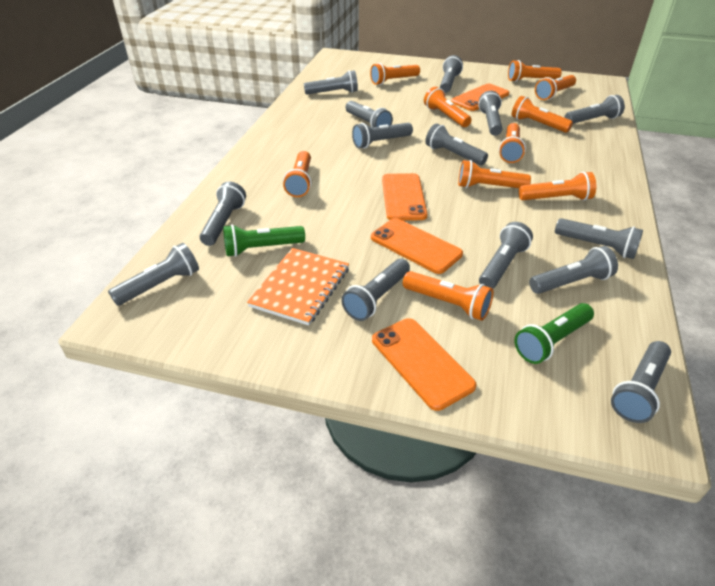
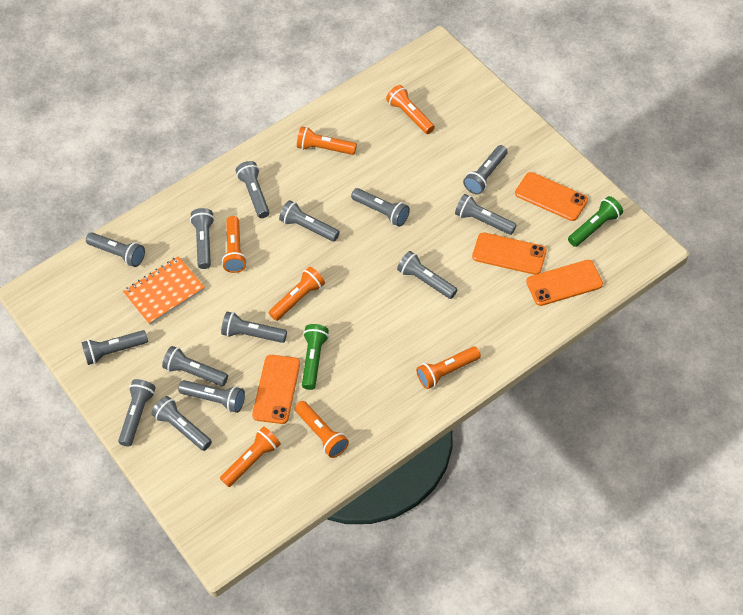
orange flashlight: 10 -> 7

